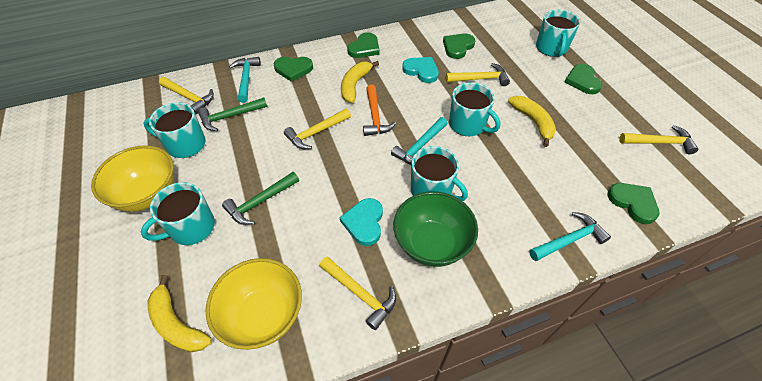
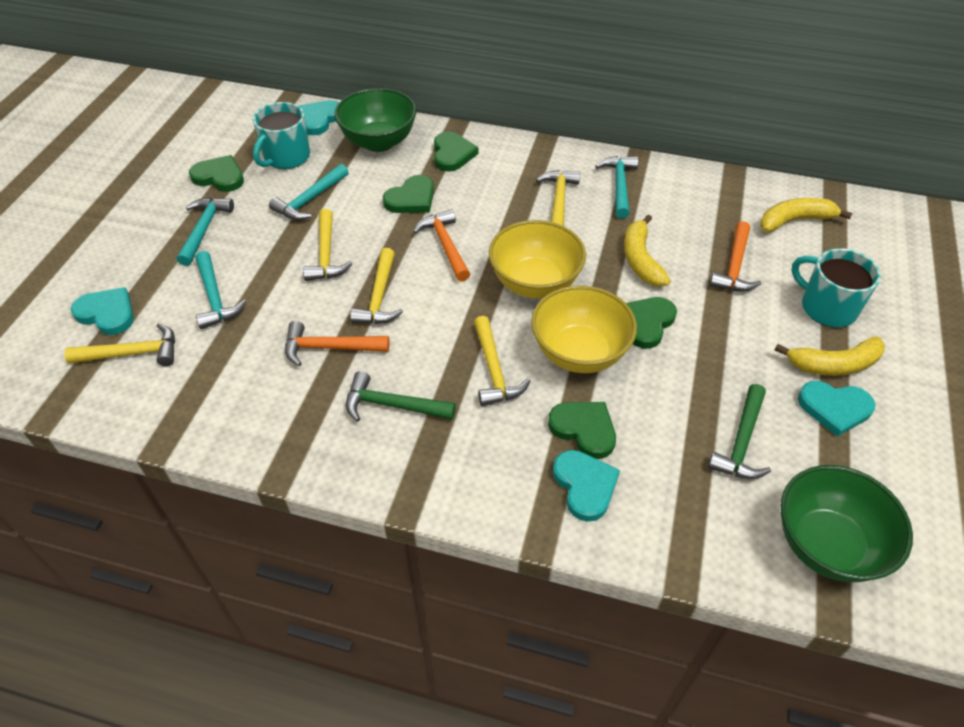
green bowl: 1 -> 2
orange hammer: 1 -> 3
turquoise hammer: 3 -> 4
turquoise heart: 2 -> 4
turquoise mug: 5 -> 2

